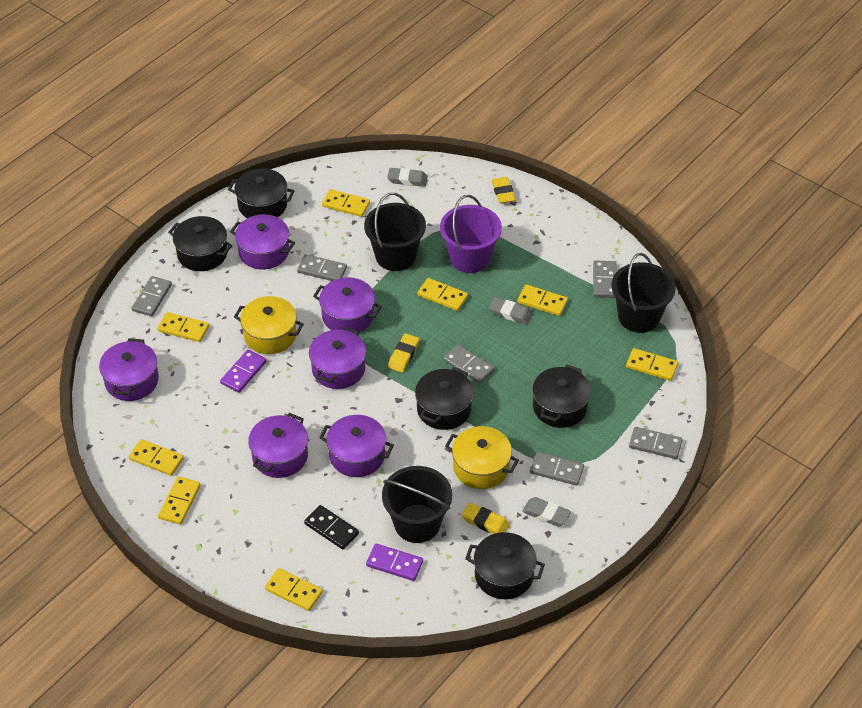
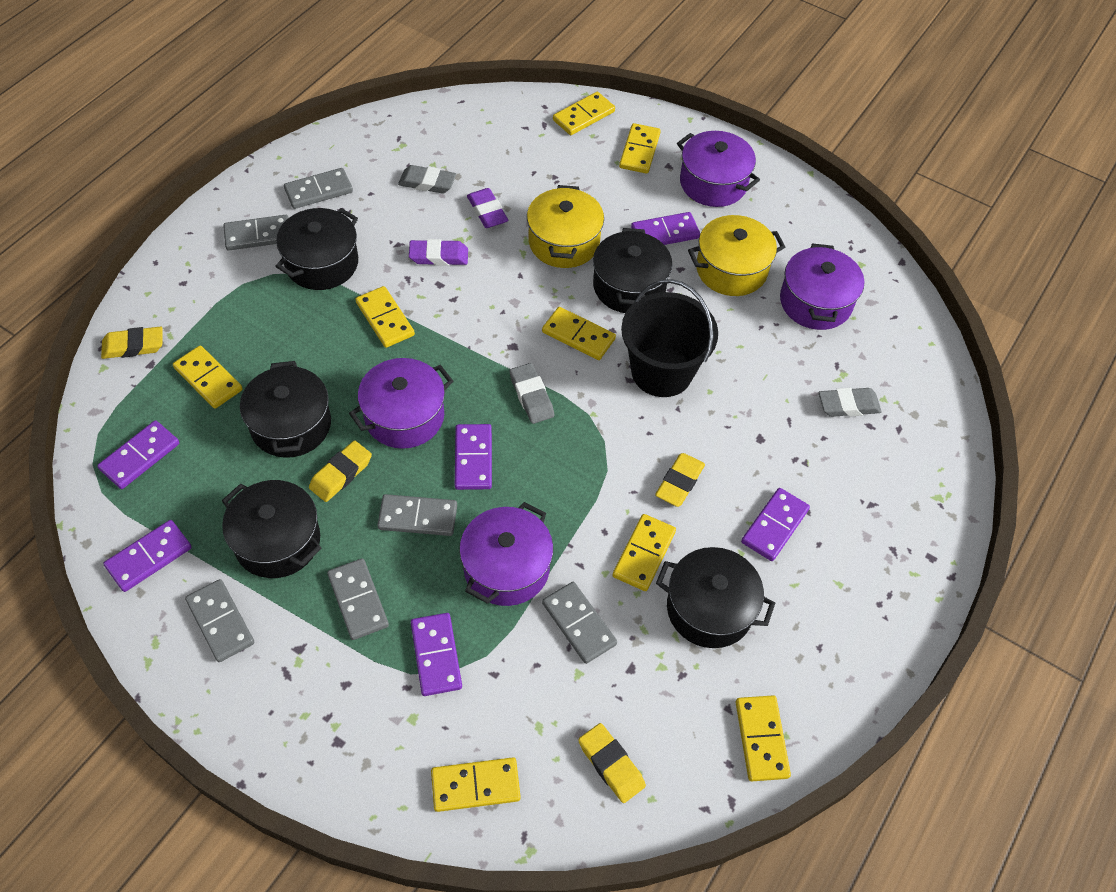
black bucket: 3 -> 1
black domino: 1 -> 0
purple bucket: 1 -> 0
purple domino: 2 -> 6
purple eraser: 0 -> 2
purple pot: 6 -> 4
yellow eraser: 3 -> 4

